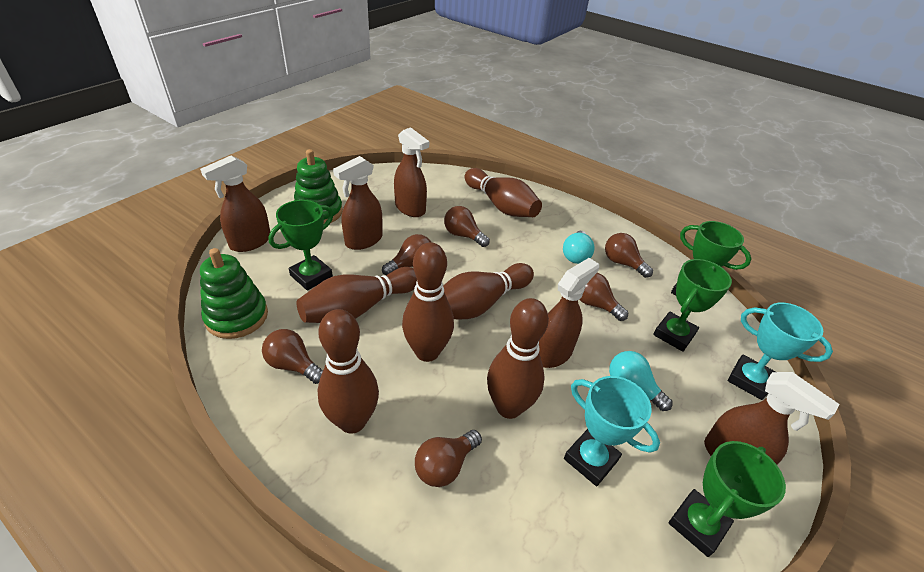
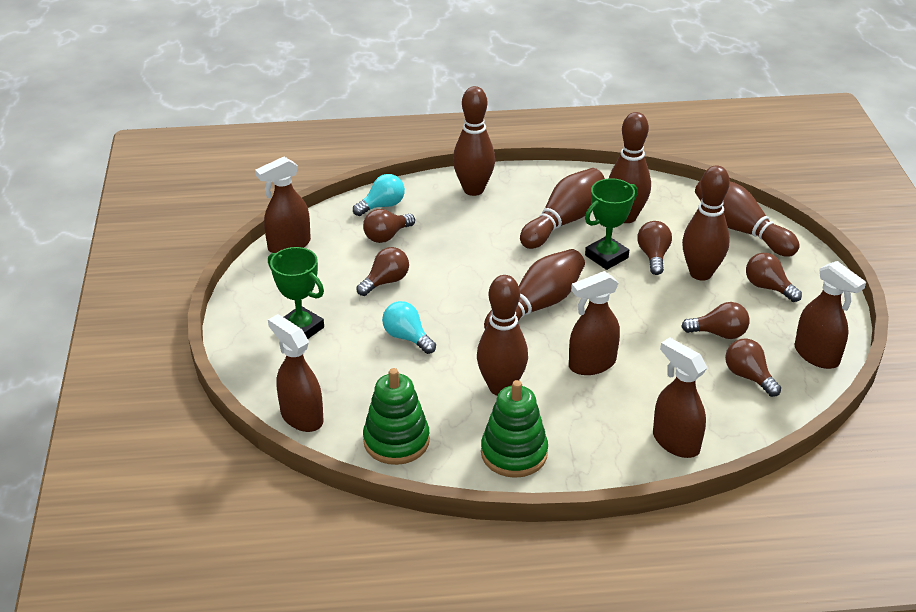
brown bowling pin: 6 -> 7
green trophy: 4 -> 2
turquoise trophy: 2 -> 0

